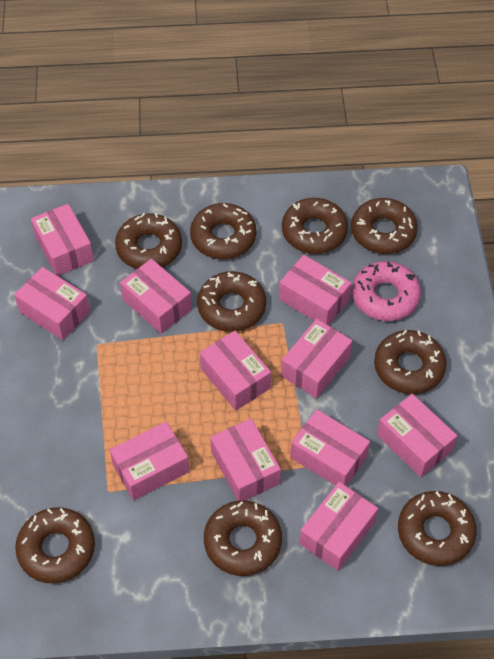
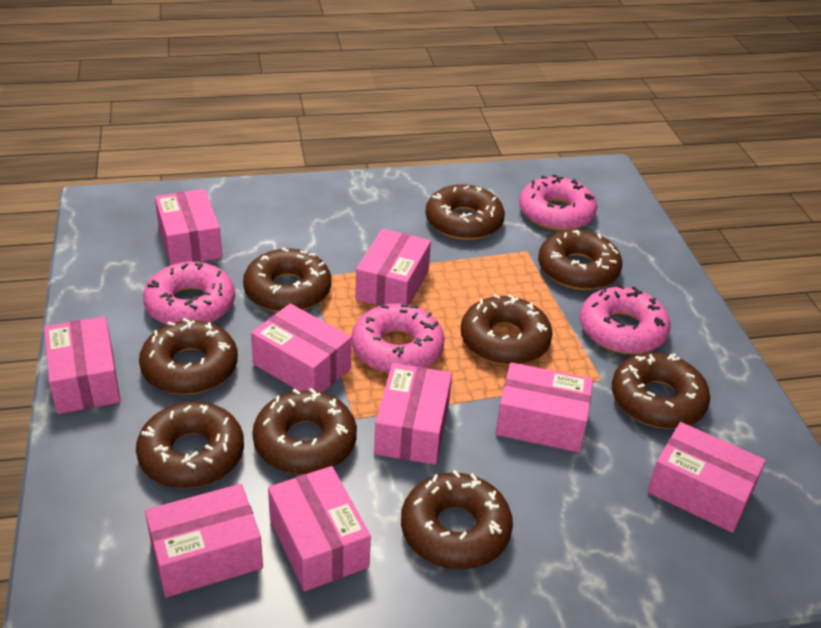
pink box: 11 -> 9
pink donut: 1 -> 4

